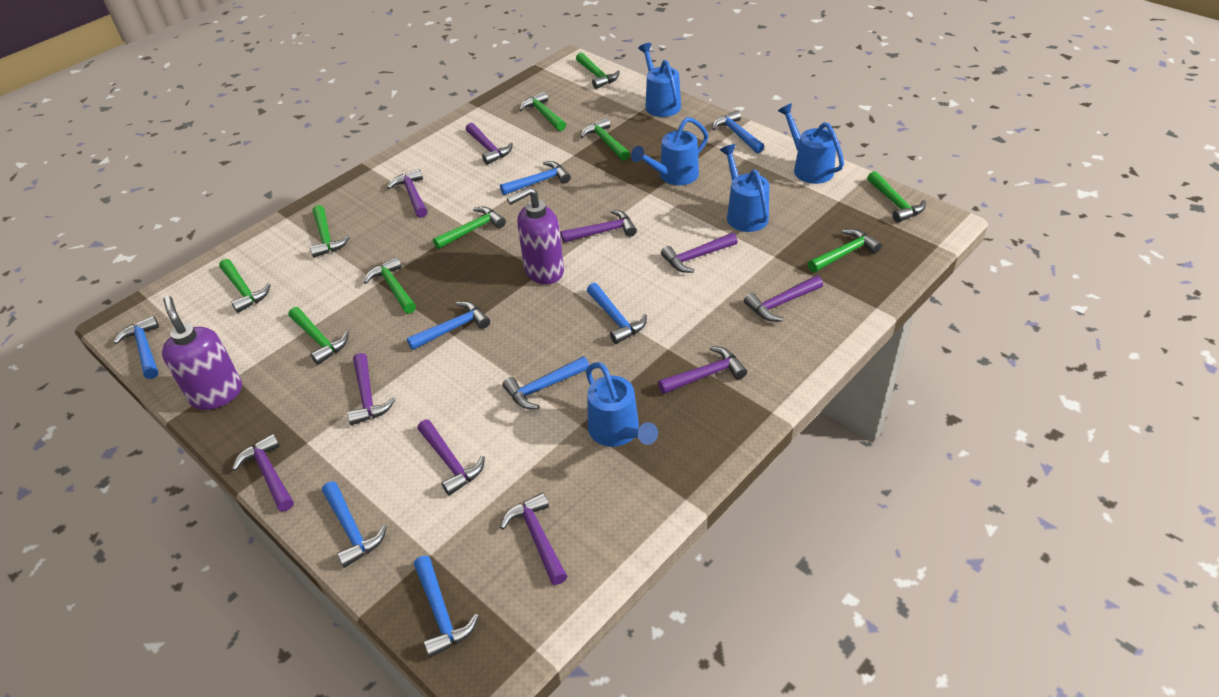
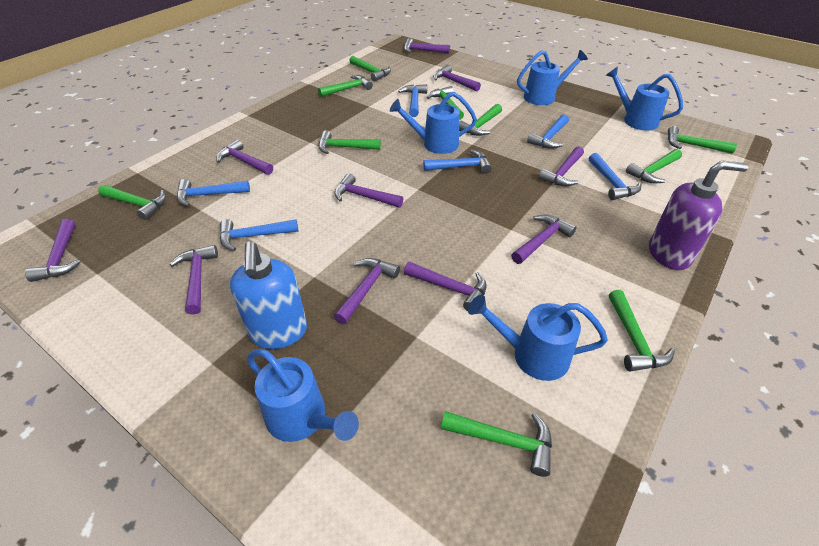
blue hammer: 8 -> 6
blue soap dispenser: 0 -> 1
purple soap dispenser: 2 -> 1

